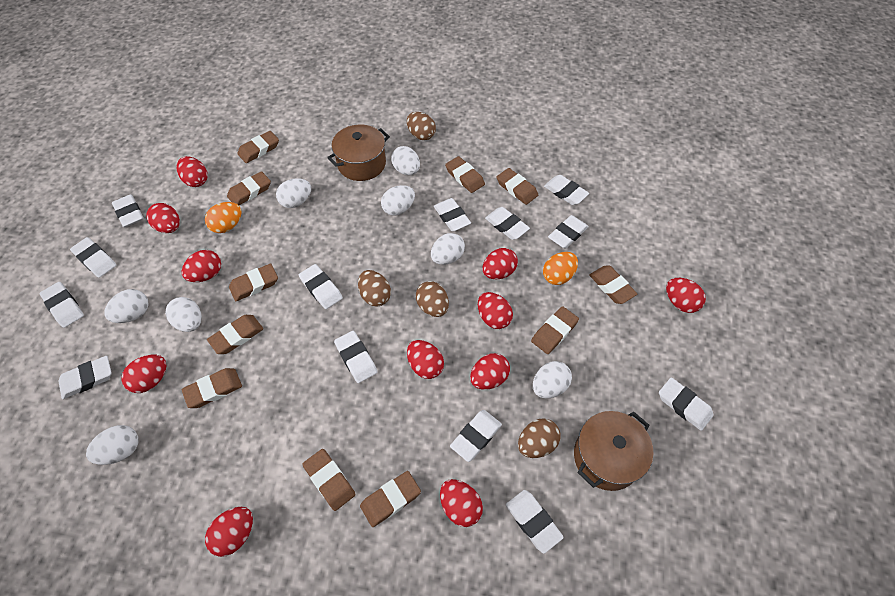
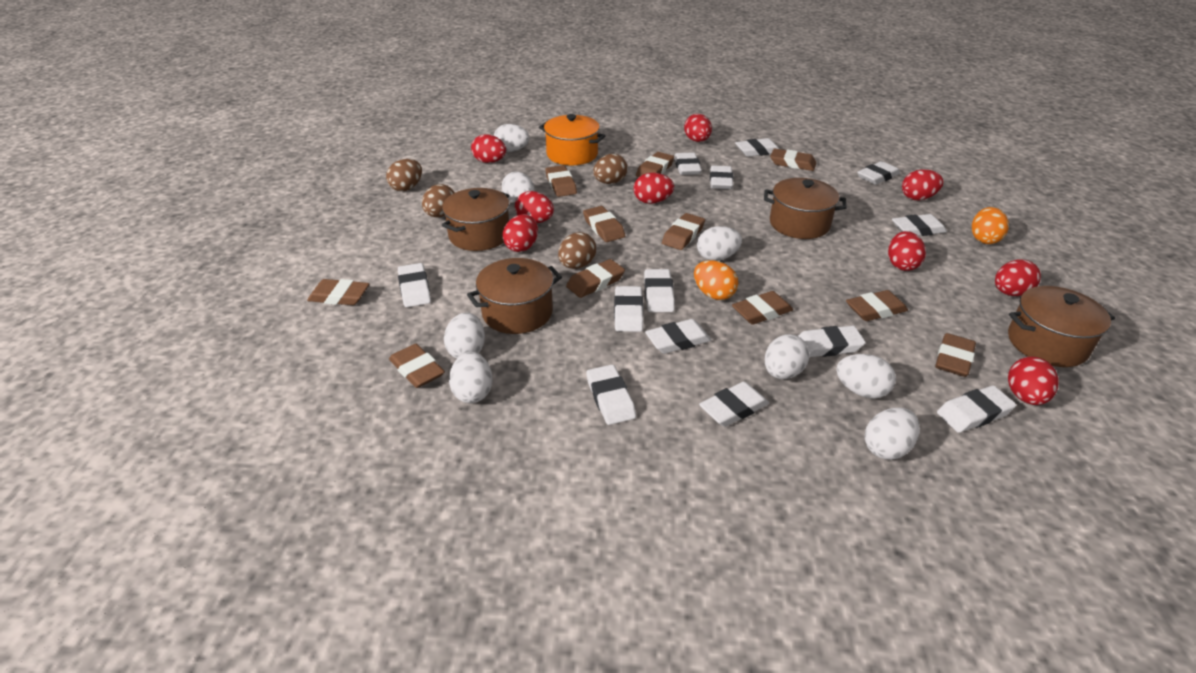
brown pot: 2 -> 4
orange pot: 0 -> 1
red egg: 11 -> 9

